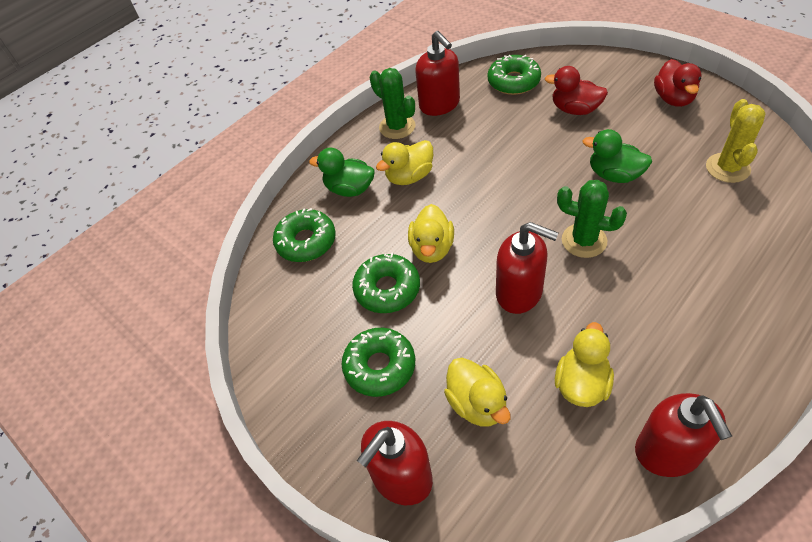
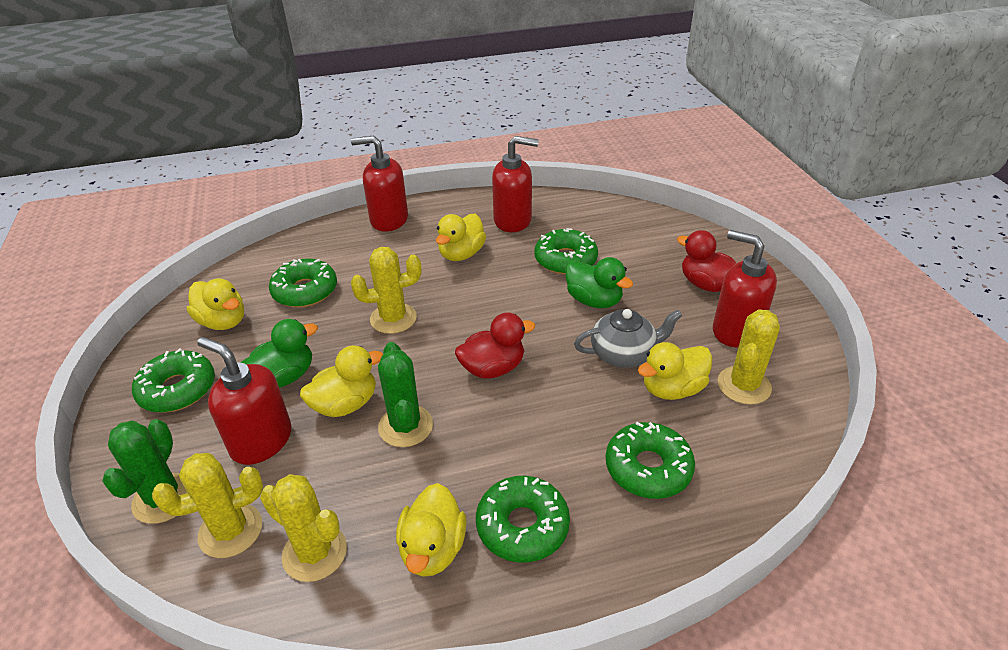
green donut: 4 -> 5
grey teapot: 0 -> 1
yellow cactus: 1 -> 4
yellow duck: 4 -> 5

